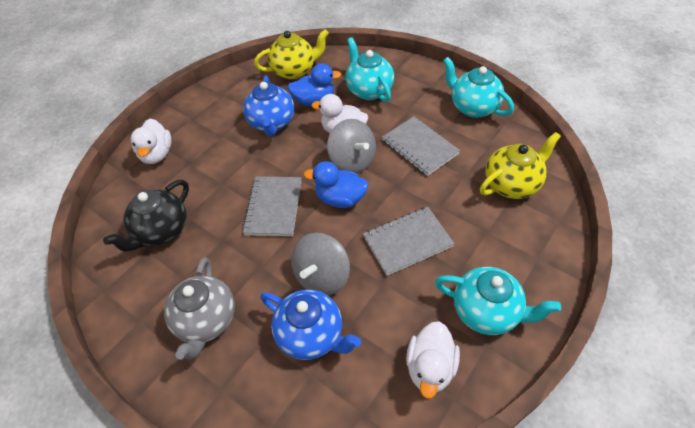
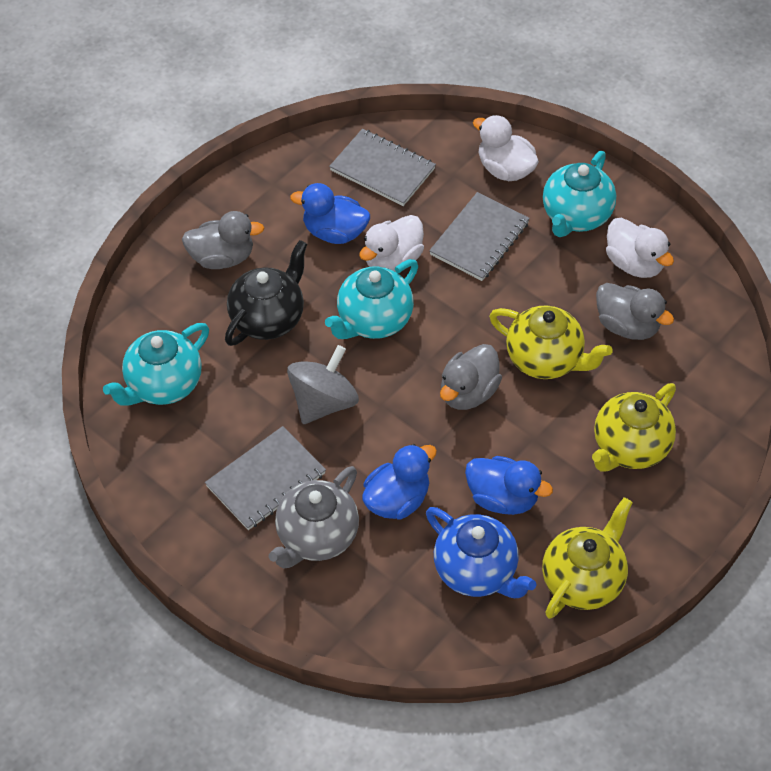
blue duck: 2 -> 3
blue teapot: 2 -> 1
grey duck: 0 -> 3
grey spinning top: 2 -> 1
yellow teapot: 2 -> 3

